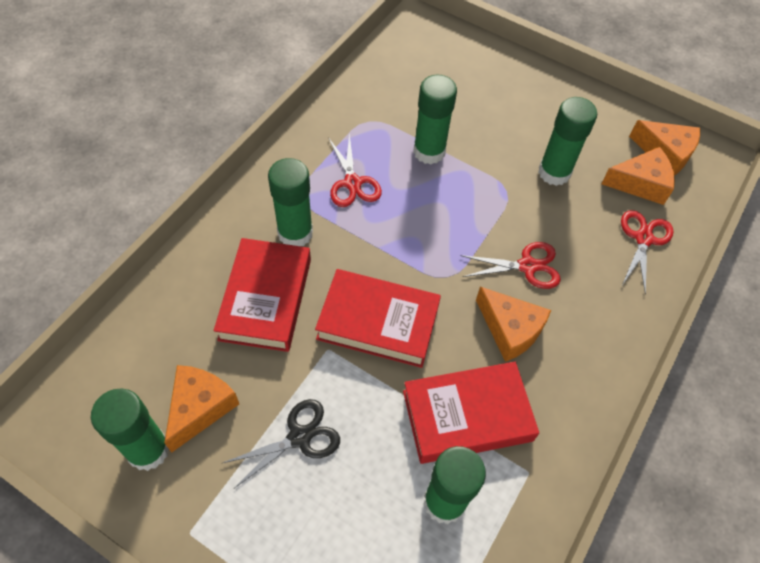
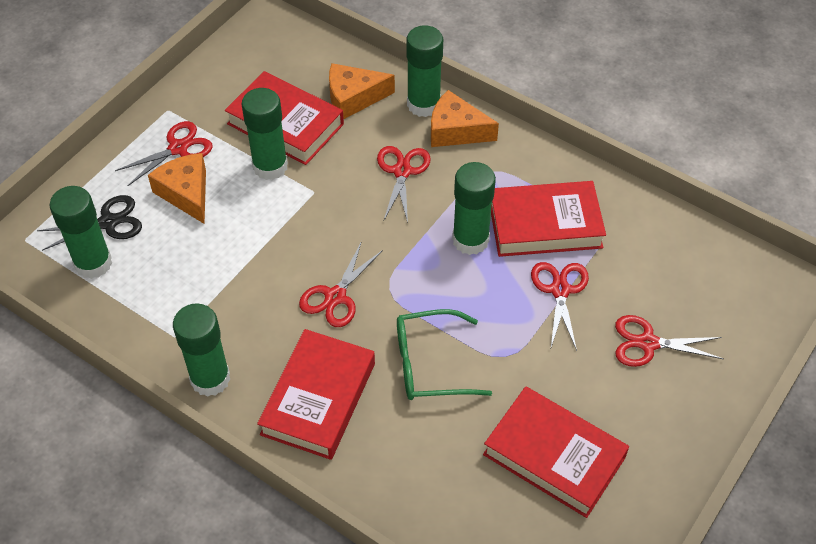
green glasses: 0 -> 1
orange cheese: 4 -> 3
red book: 3 -> 4
red scissors: 3 -> 5

